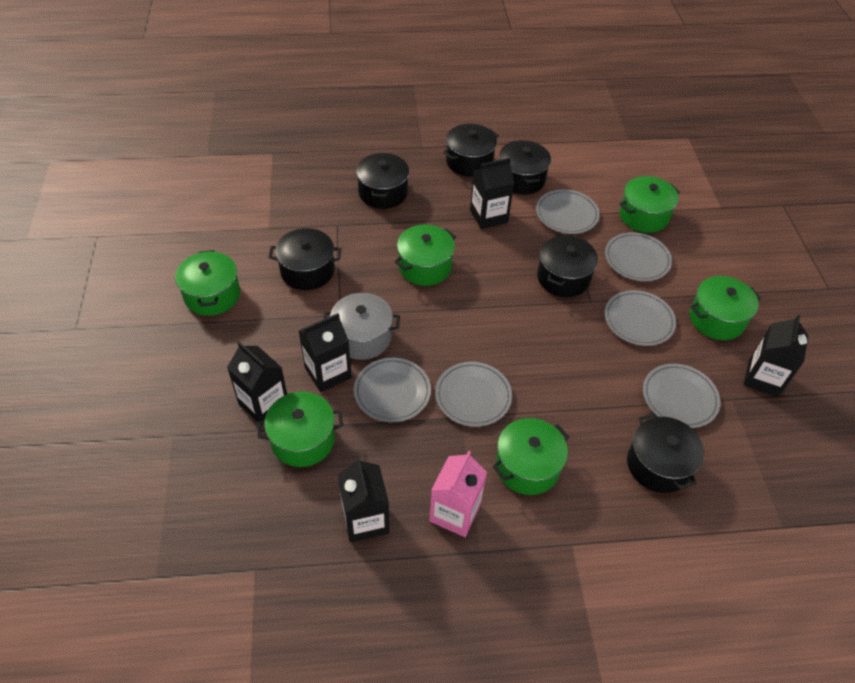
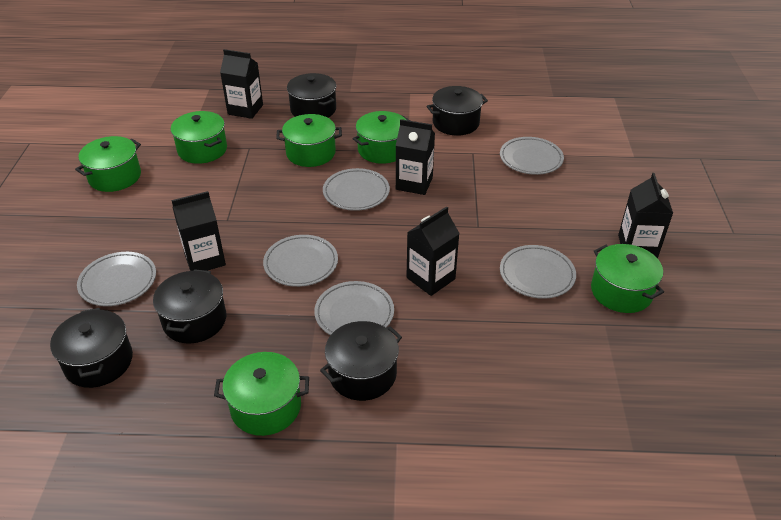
black pot: 6 -> 5
grey pot: 1 -> 0
pink carton: 1 -> 0

